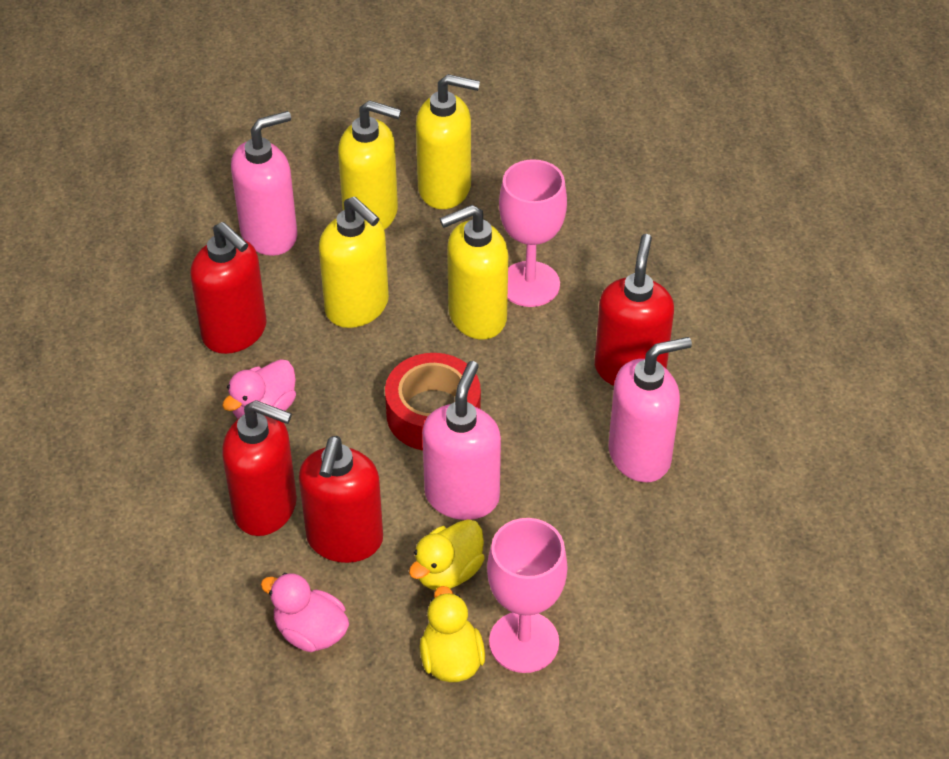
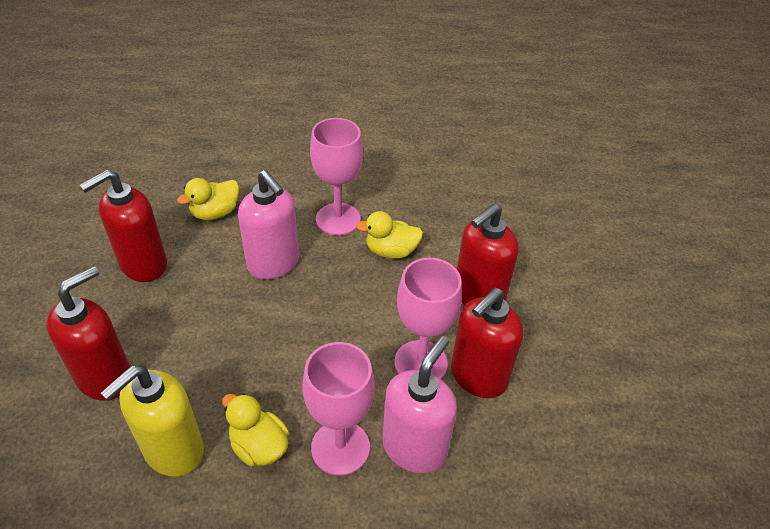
pink duck: 2 -> 0
pink goblet: 2 -> 3
pink soap dispenser: 3 -> 2
red tape: 1 -> 0
yellow duck: 2 -> 3
yellow soap dispenser: 4 -> 1

